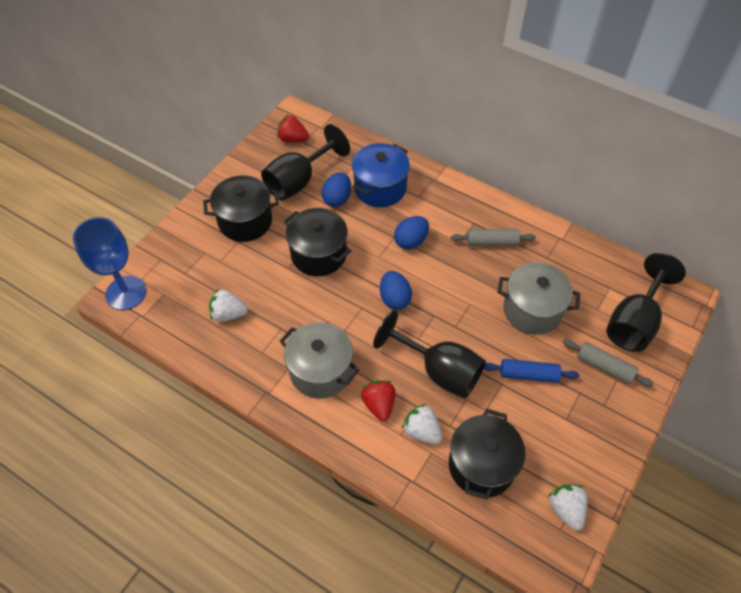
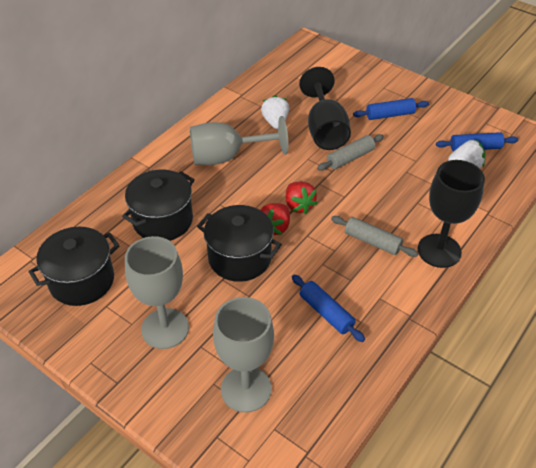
black goblet: 3 -> 2
blue egg: 3 -> 0
blue goblet: 1 -> 0
blue pot: 1 -> 0
blue rolling pin: 1 -> 3
grey goblet: 0 -> 3
grey pot: 2 -> 0
white strawberry: 3 -> 2

